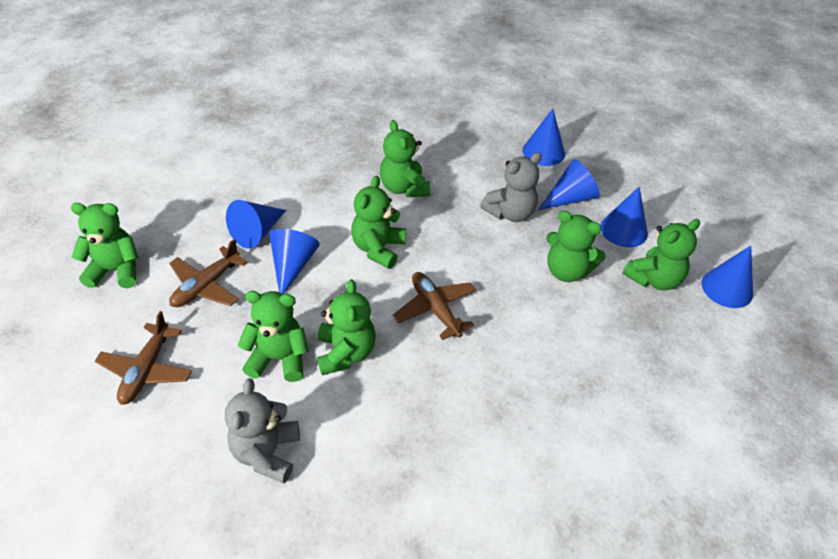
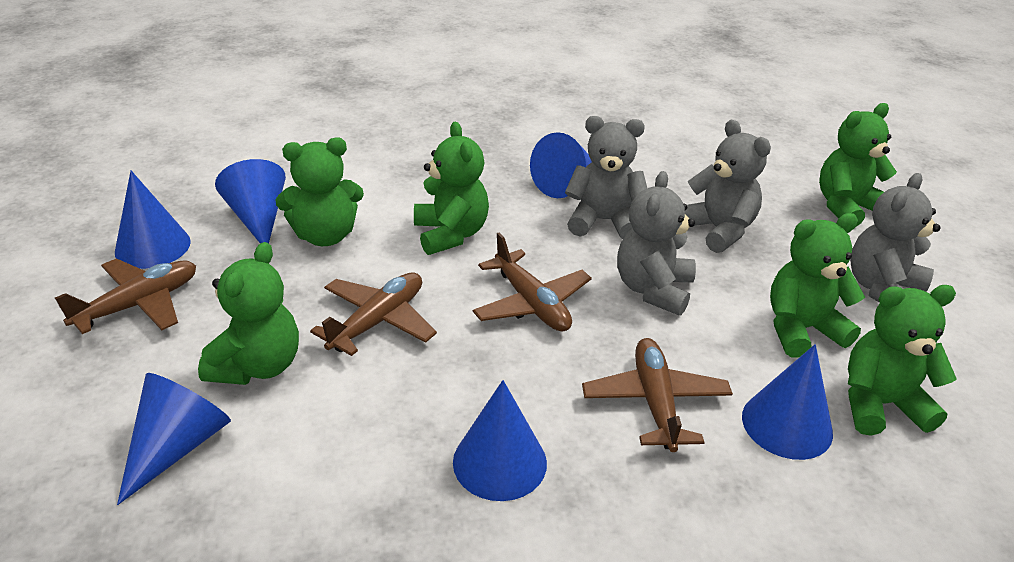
brown plane: 3 -> 4
green teddy bear: 7 -> 6
grey teddy bear: 2 -> 4

